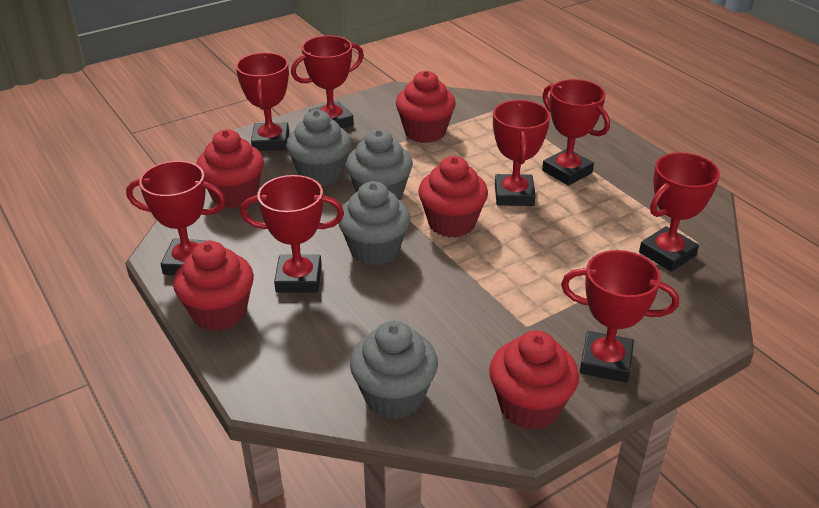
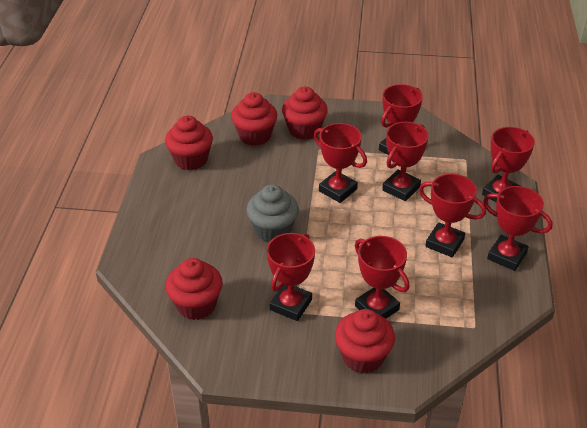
grey cupcake: 4 -> 1

